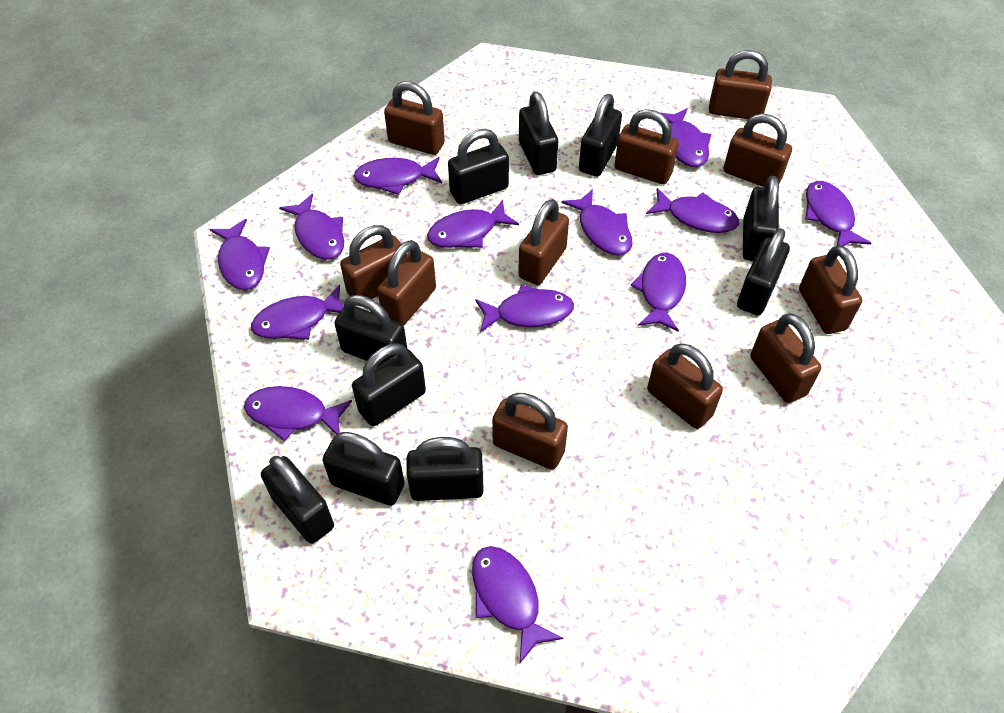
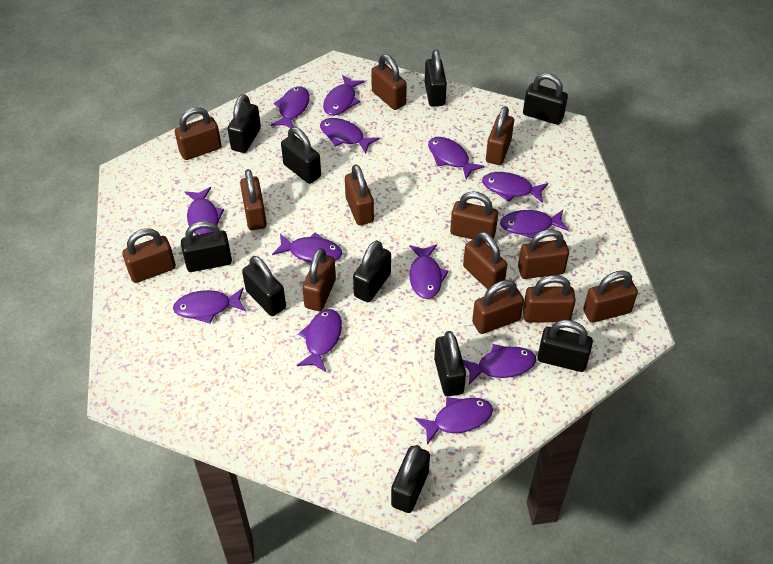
brown padlock: 11 -> 13

